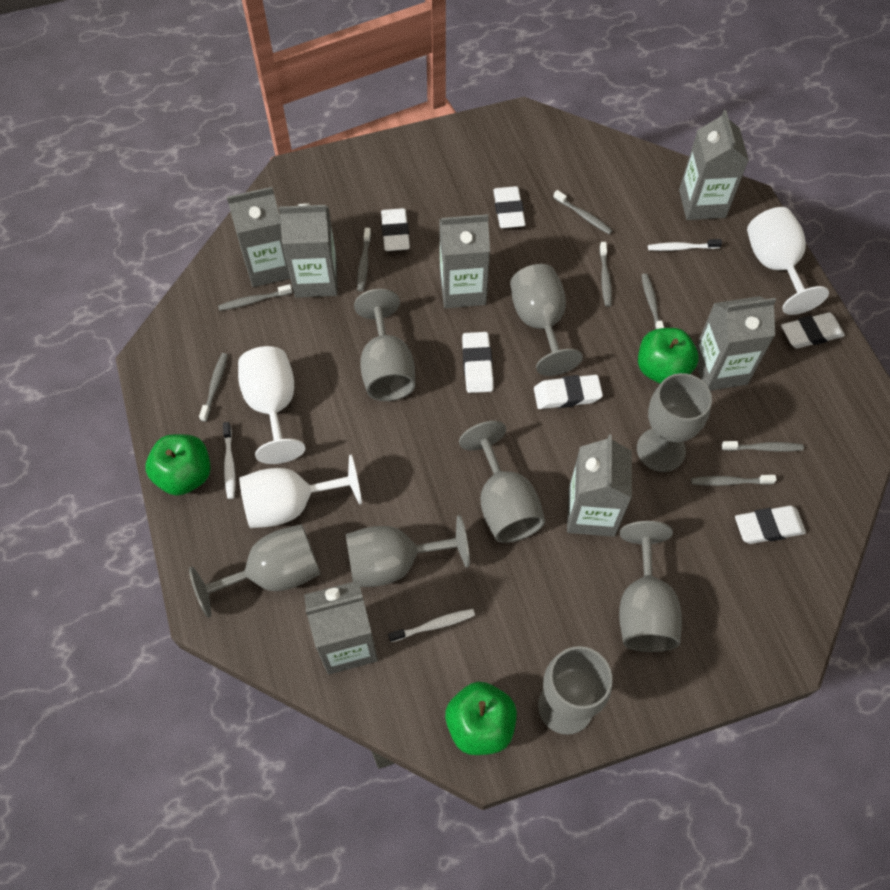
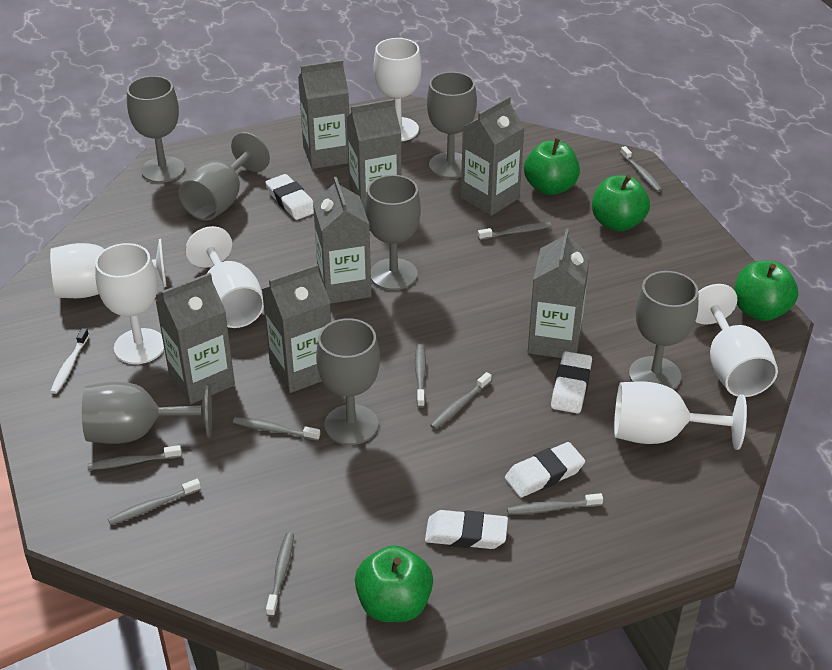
green apple: 3 -> 4
grey goblet: 8 -> 7
grey toothbrush: 8 -> 9
white eraser: 6 -> 4
white goblet: 3 -> 6
white toothbrush: 3 -> 1

